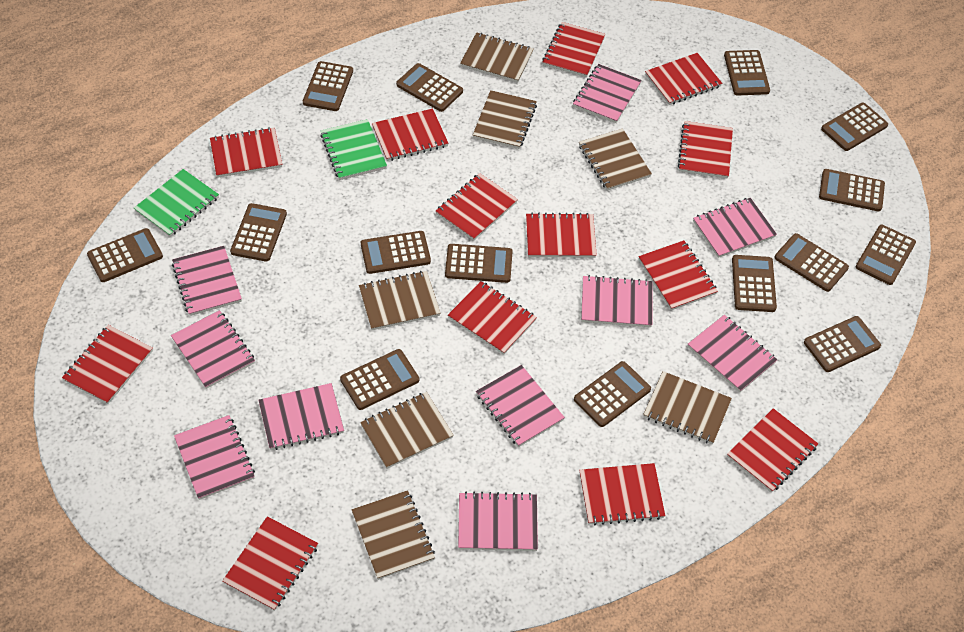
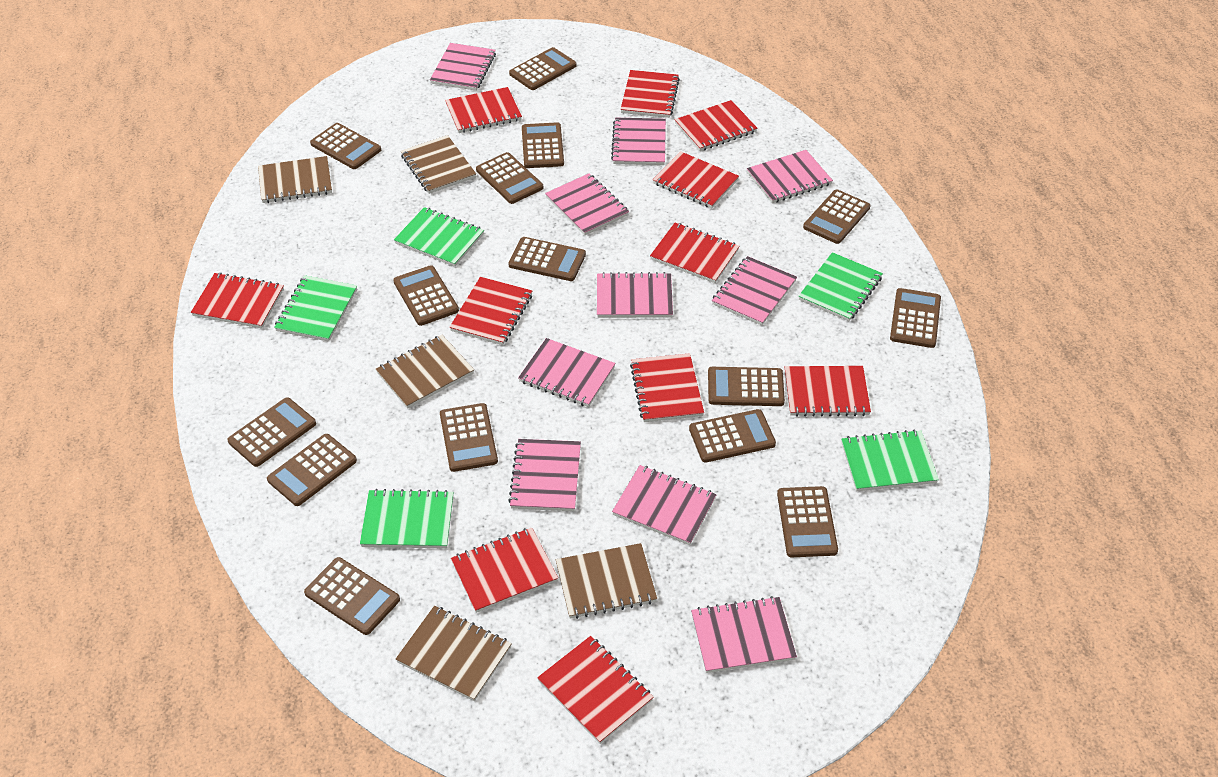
brown notebook: 7 -> 5
green notebook: 2 -> 5
red notebook: 13 -> 11

